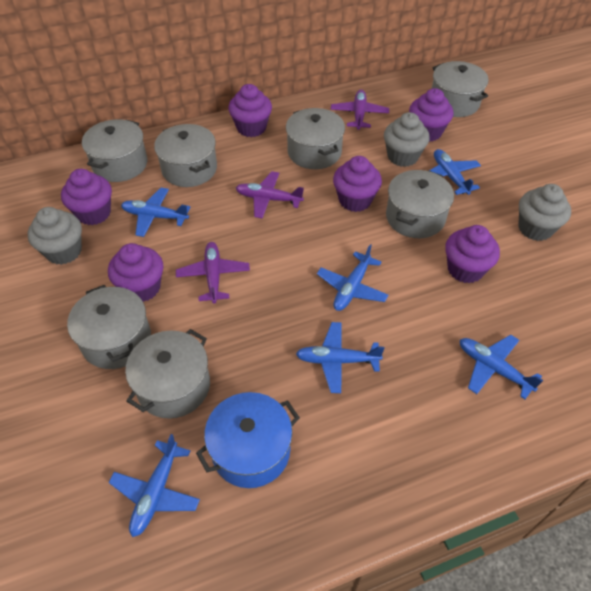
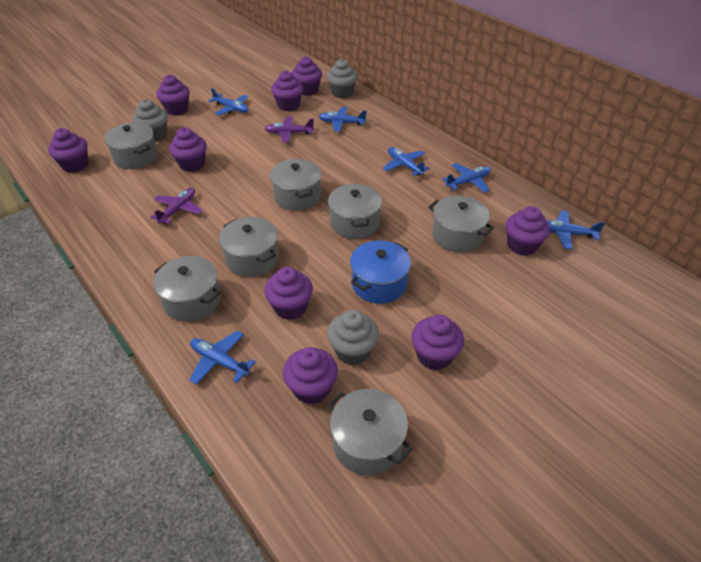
purple cupcake: 6 -> 9
purple plane: 3 -> 2

